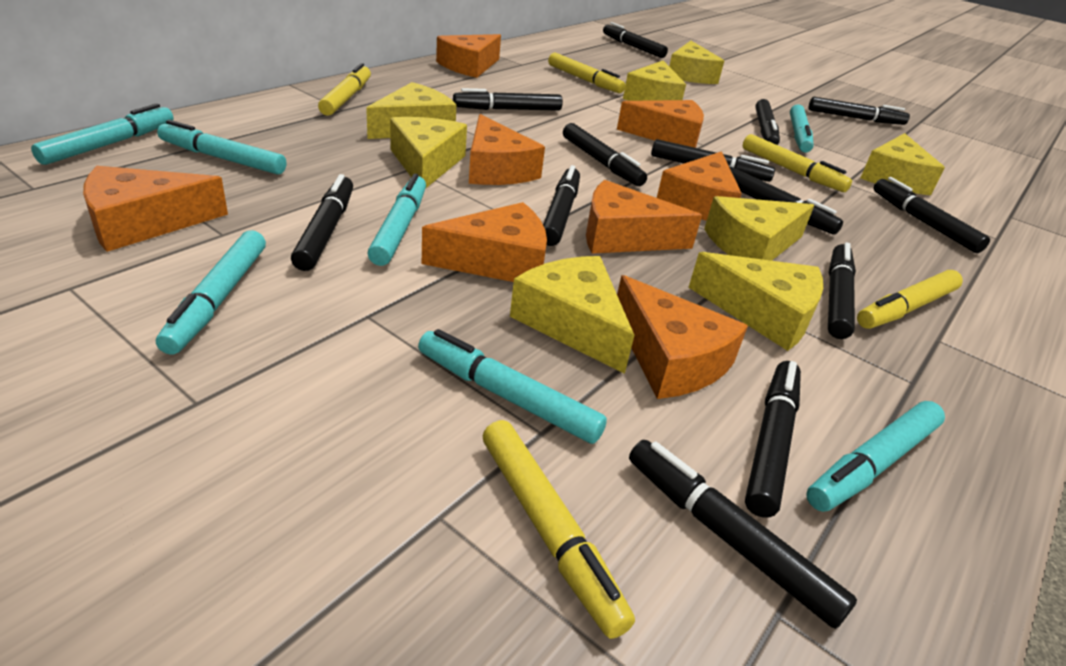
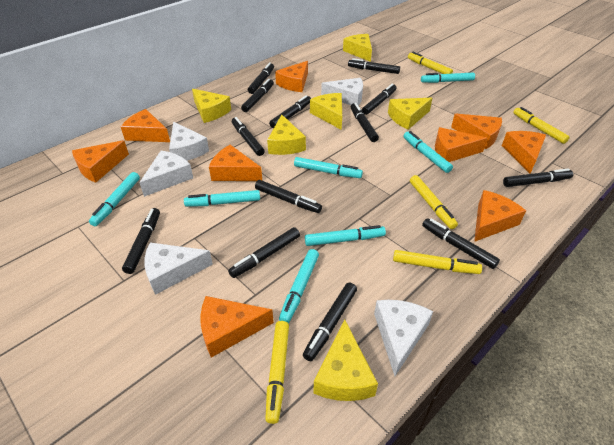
orange cheese: 8 -> 9
white cheese: 0 -> 5
yellow cheese: 8 -> 6

